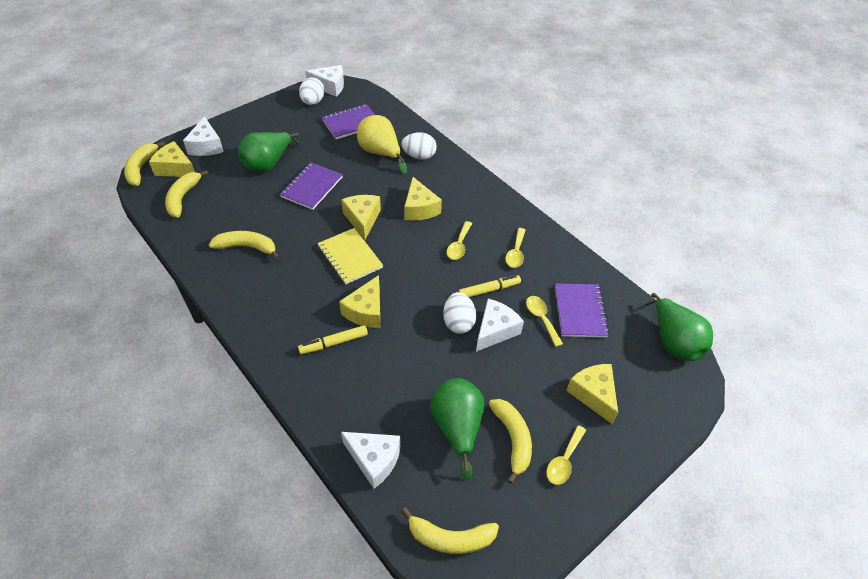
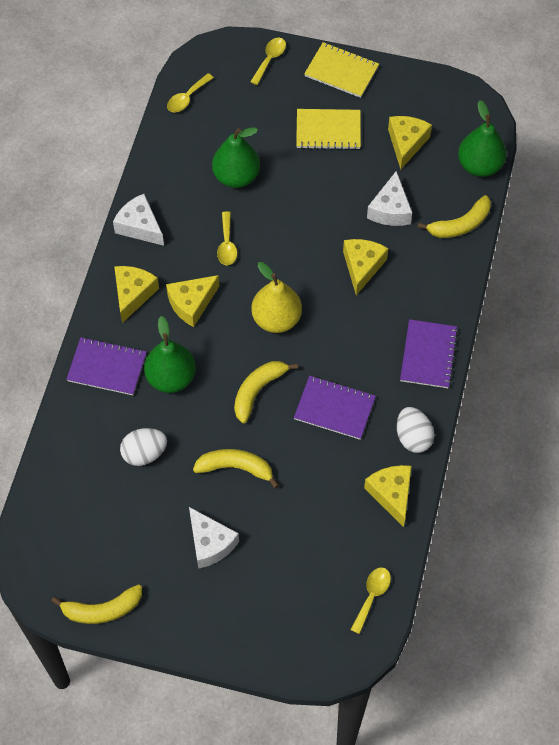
white cheese: 4 -> 3
white egg: 3 -> 2
yellow banana: 5 -> 4
yellow marker: 2 -> 0
yellow notebook: 1 -> 2

